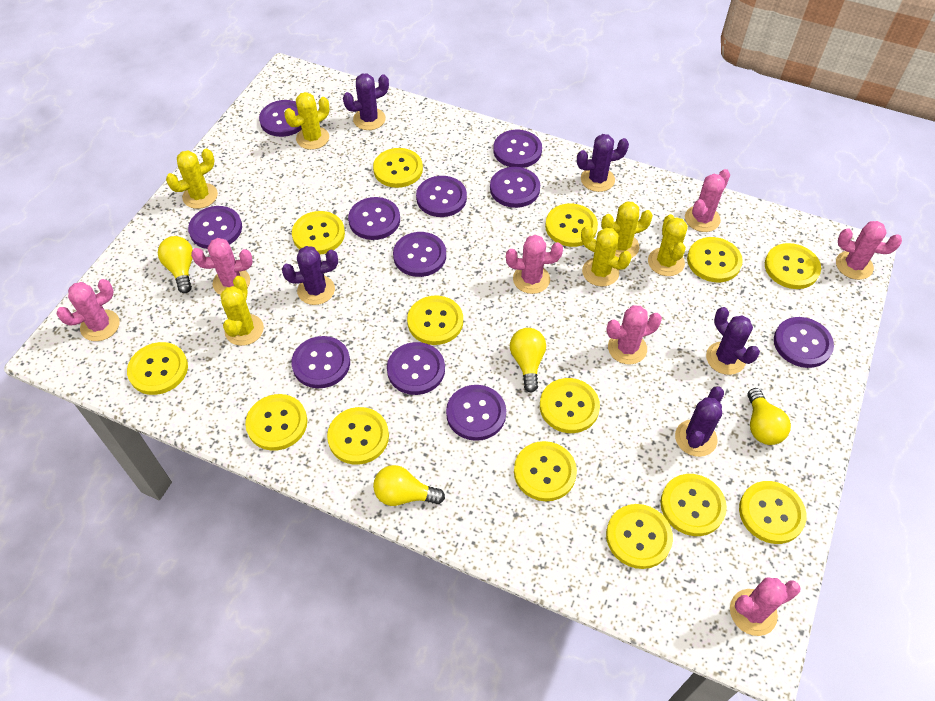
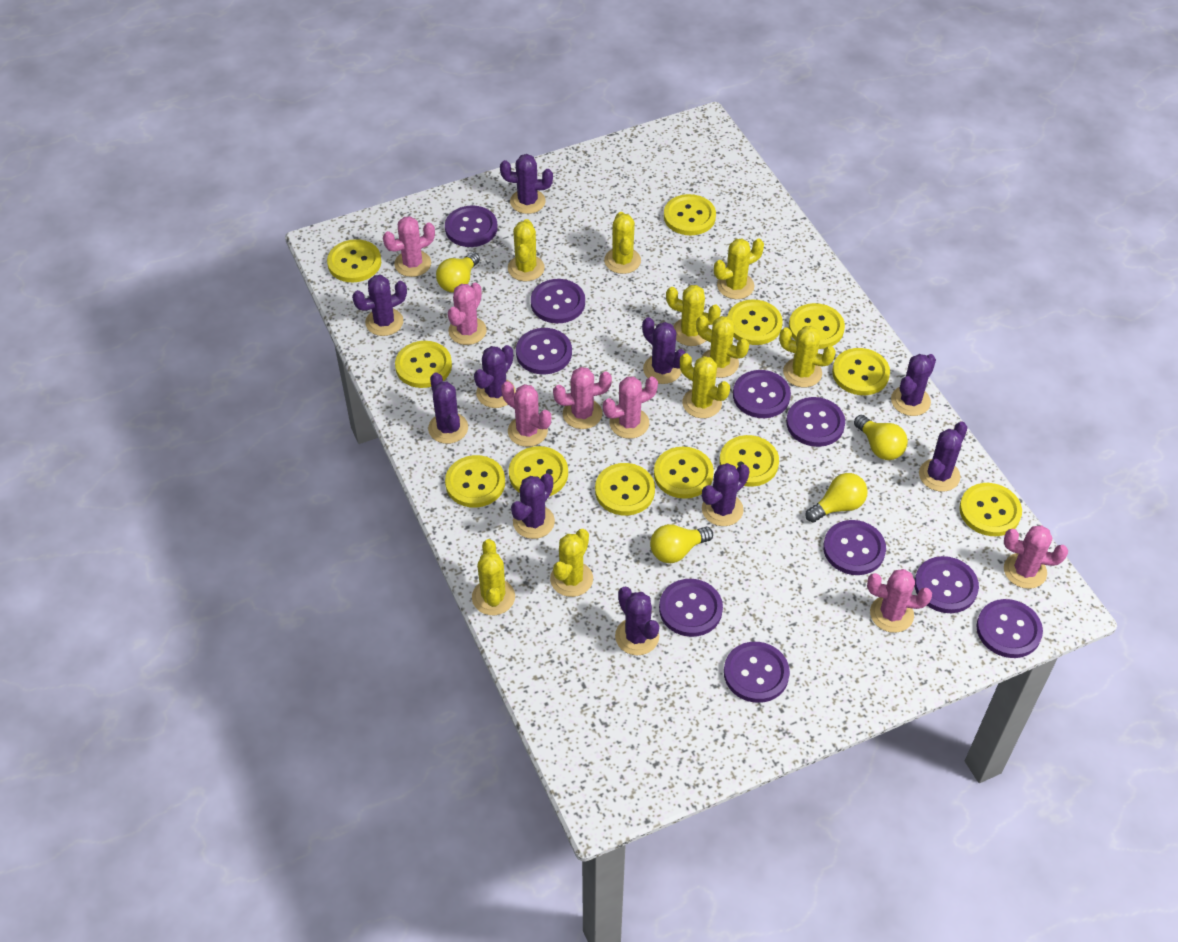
purple button: 11 -> 10
purple cactus: 5 -> 10
yellow button: 14 -> 12
yellow cactus: 6 -> 9

